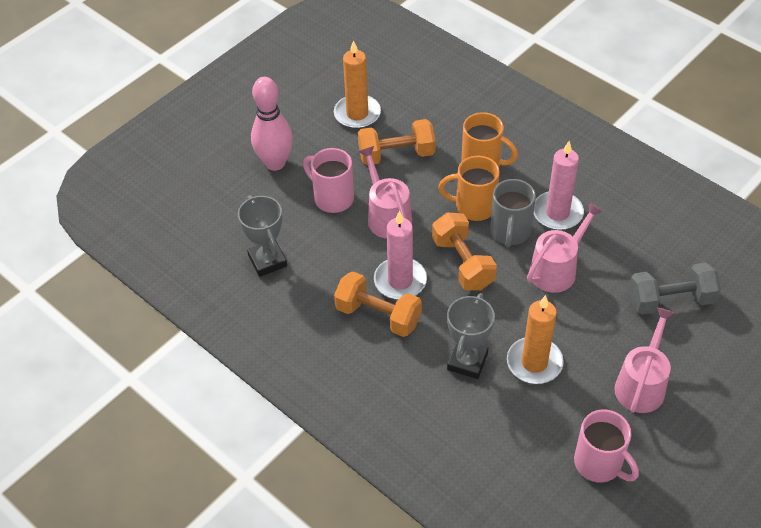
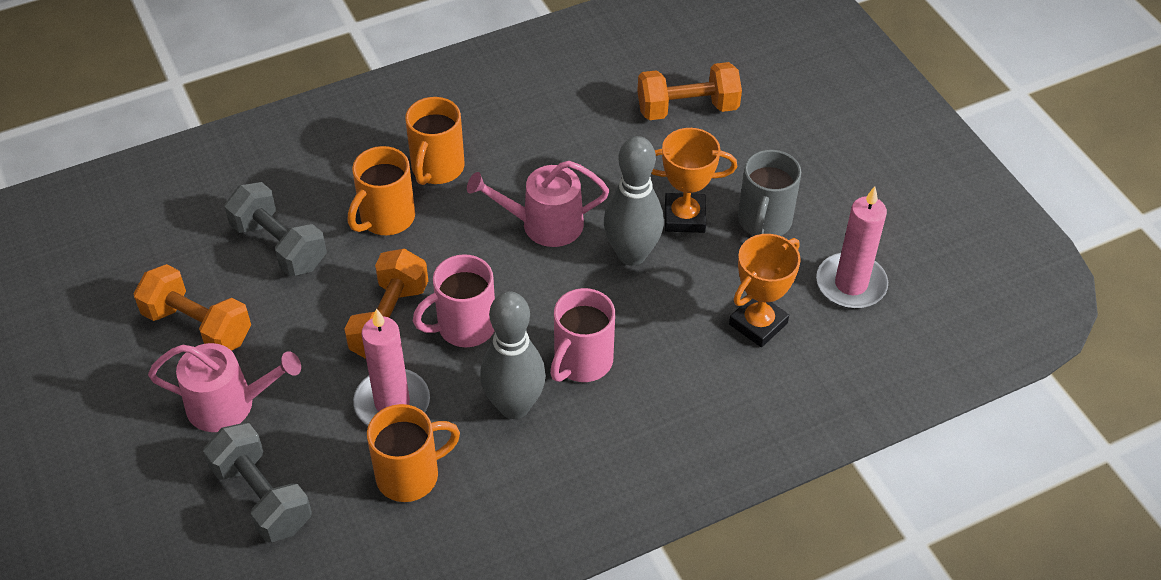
grey bowling pin: 0 -> 2
grey dumbbell: 1 -> 2
grey trophy: 2 -> 0
orange candle: 2 -> 0
orange mug: 2 -> 3
orange trophy: 0 -> 2
pink bowling pin: 1 -> 0
pink watering can: 3 -> 2

